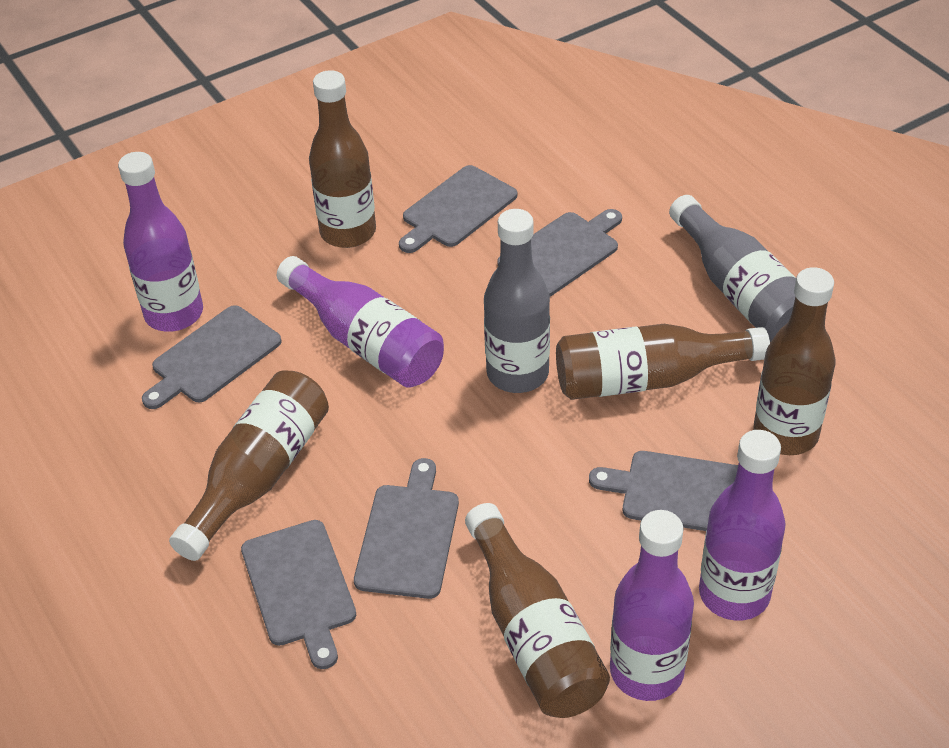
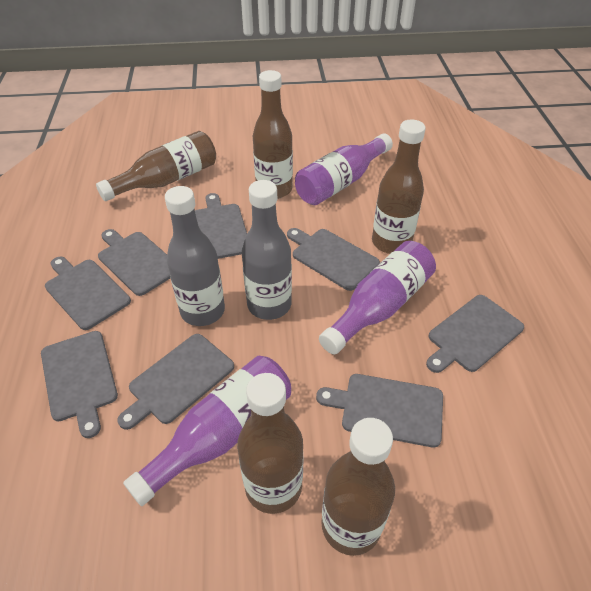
grey cutting board: 6 -> 8
purple bottle: 4 -> 3

